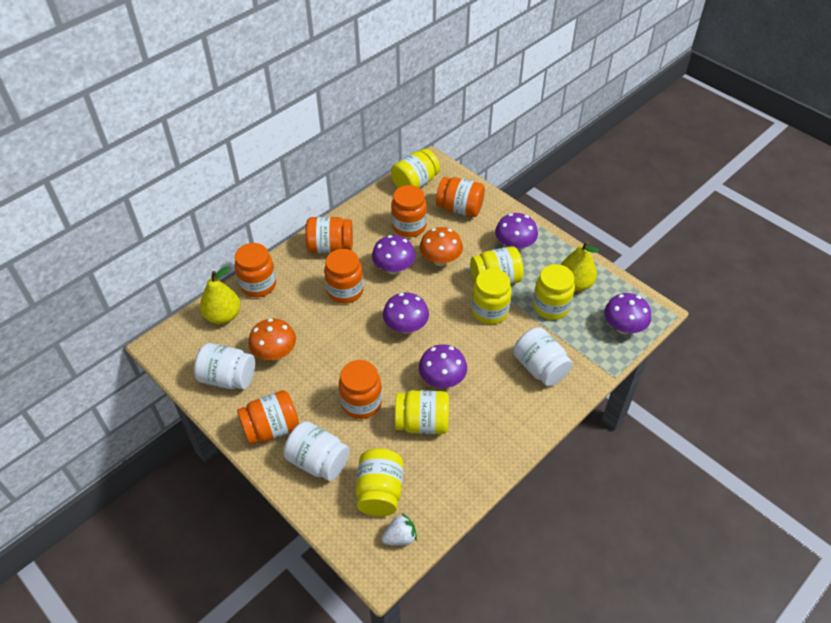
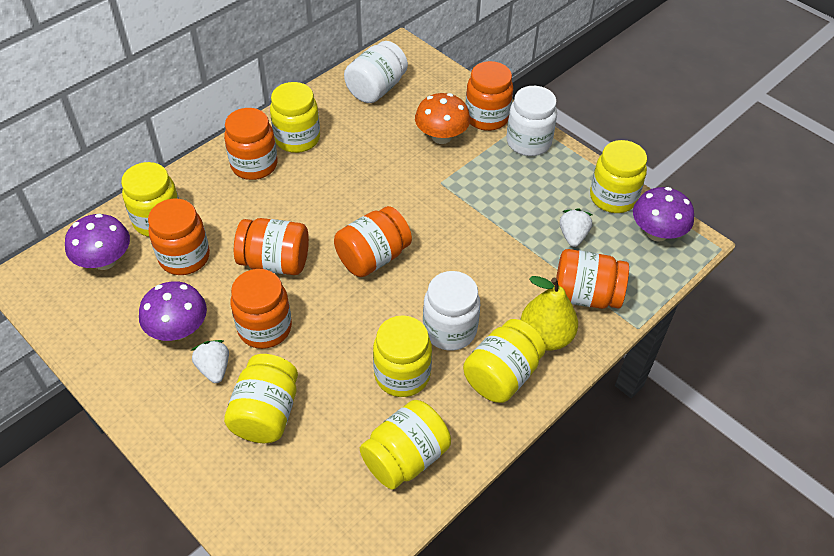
orange mushroom: 2 -> 1
purple mushroom: 5 -> 3
white strawberry: 1 -> 2
yellow jar: 6 -> 7
yellow pear: 2 -> 1

